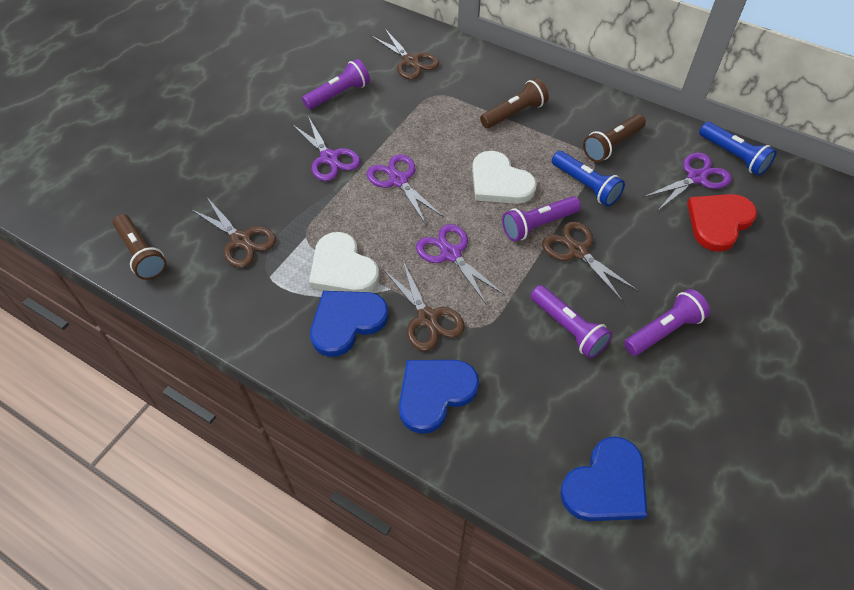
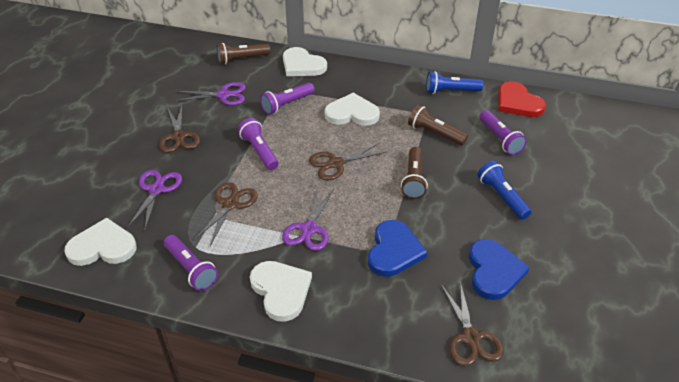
blue heart: 3 -> 2
purple scissors: 4 -> 3
white heart: 2 -> 4

